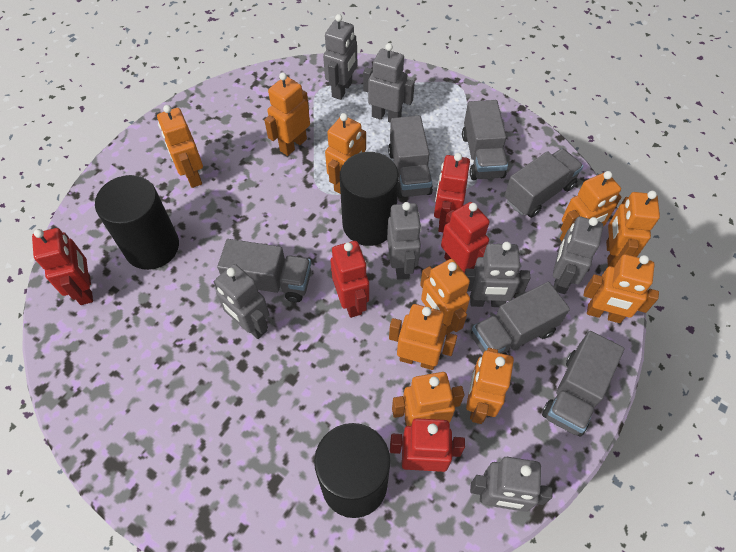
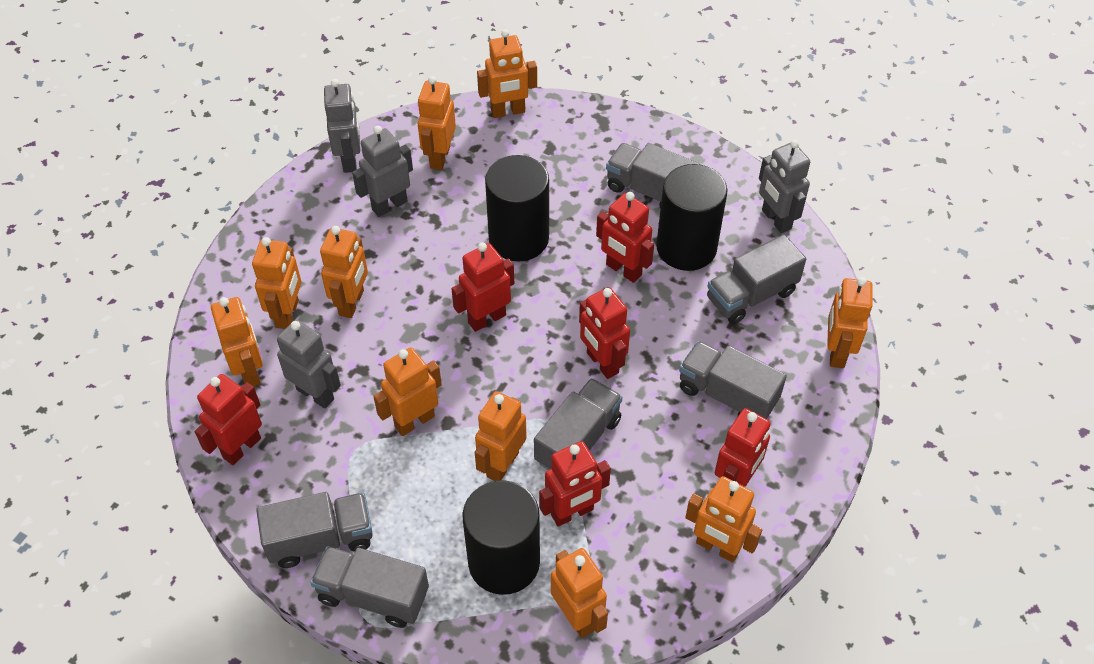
grey robot: 7 -> 4
red robot: 5 -> 6

